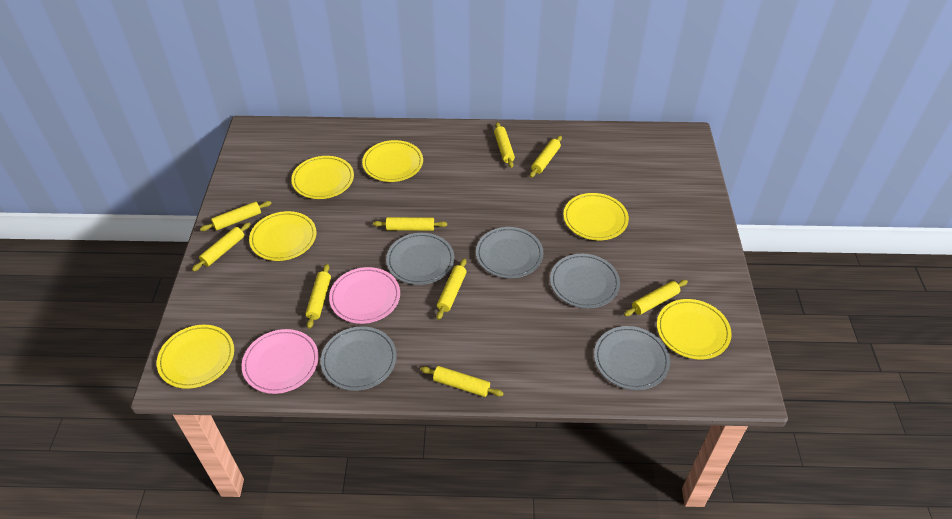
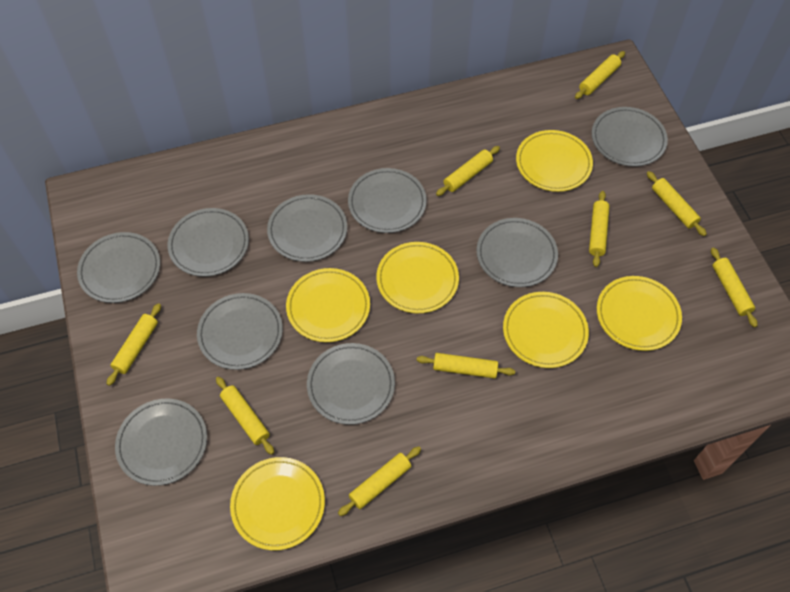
grey plate: 5 -> 9
pink plate: 2 -> 0

